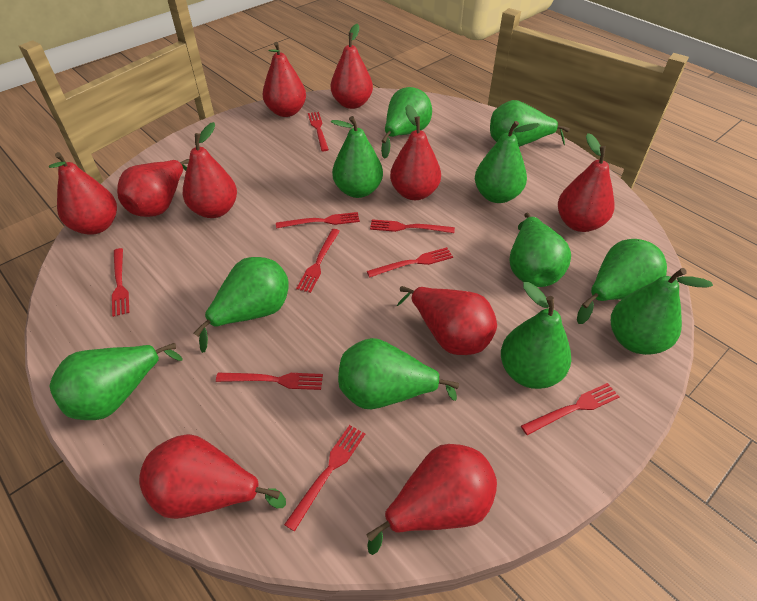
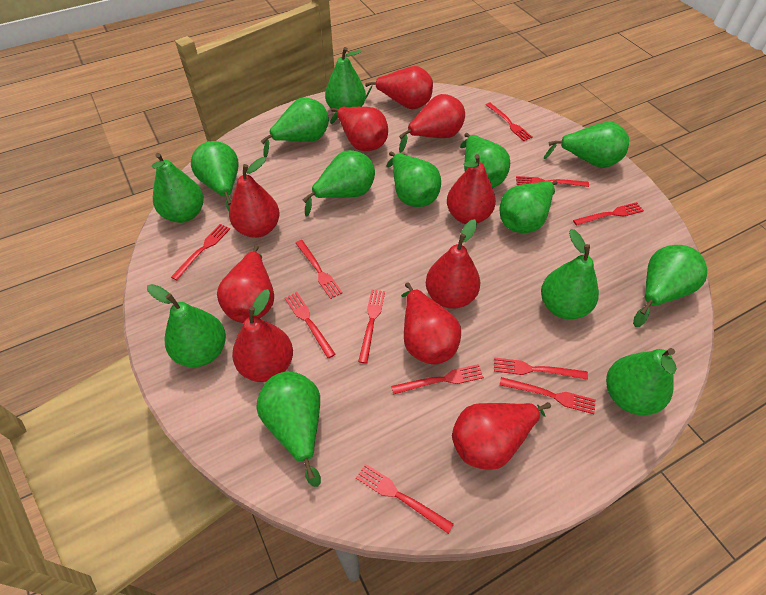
green pear: 11 -> 14
red fork: 9 -> 11

